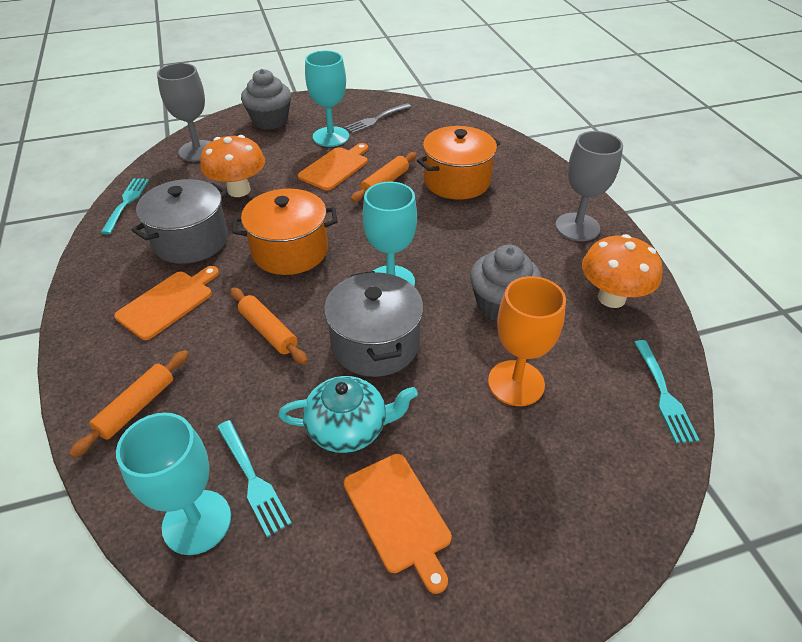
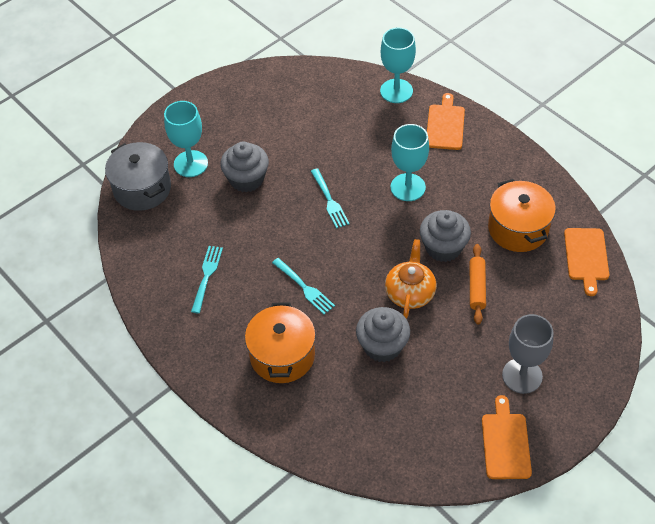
grey cupcake: 2 -> 3
grey fork: 1 -> 0
grey goblet: 2 -> 1
grey pot: 2 -> 1
orange goblet: 1 -> 0
orange mushroom: 2 -> 0
orange rolling pin: 3 -> 1
orange teapot: 0 -> 1
turquoise teapot: 1 -> 0

